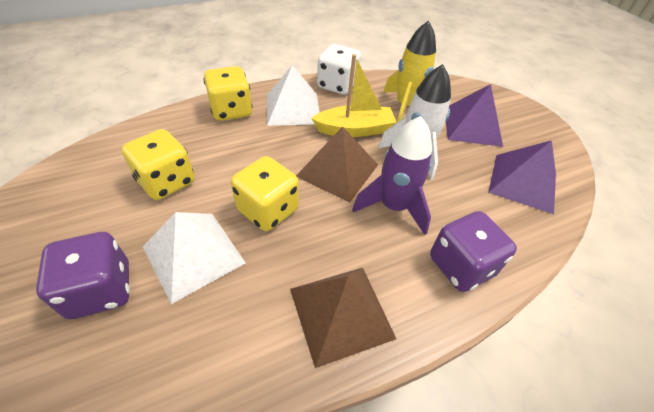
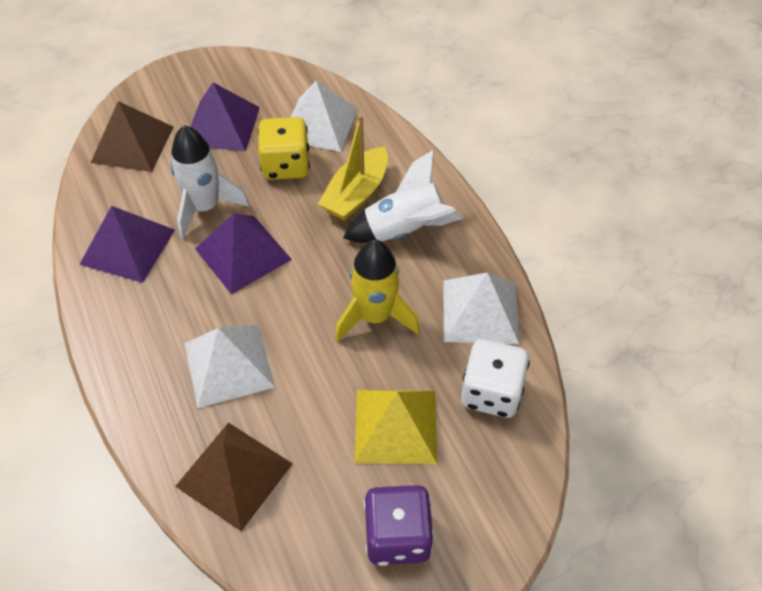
purple dice: 2 -> 1
purple pyramid: 2 -> 3
purple rocket: 1 -> 0
white pyramid: 2 -> 3
white rocket: 1 -> 2
yellow dice: 3 -> 1
yellow pyramid: 0 -> 1

